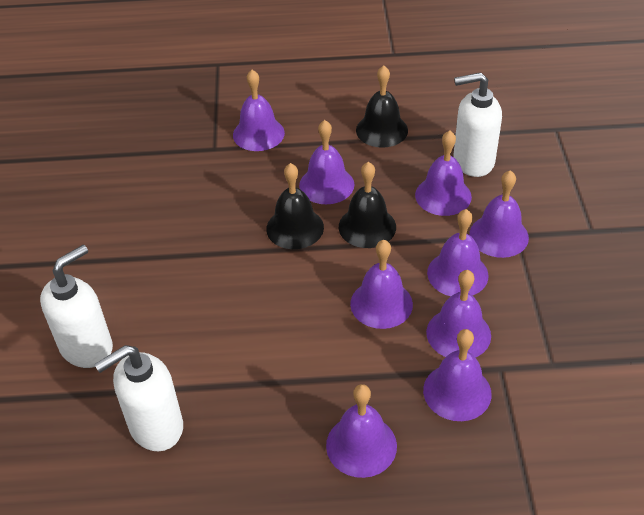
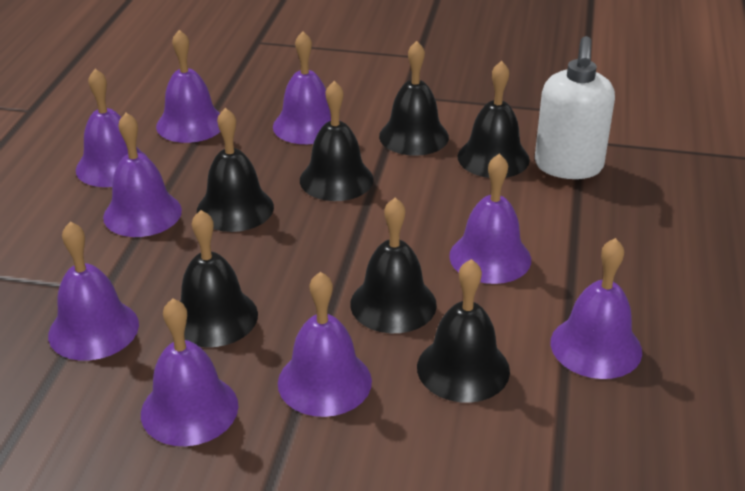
black bell: 3 -> 7
white soap dispenser: 3 -> 1

